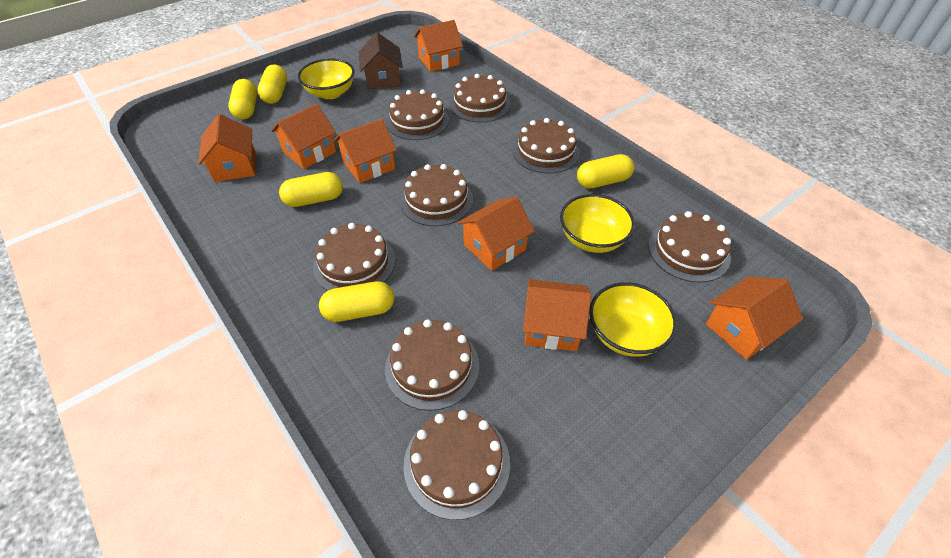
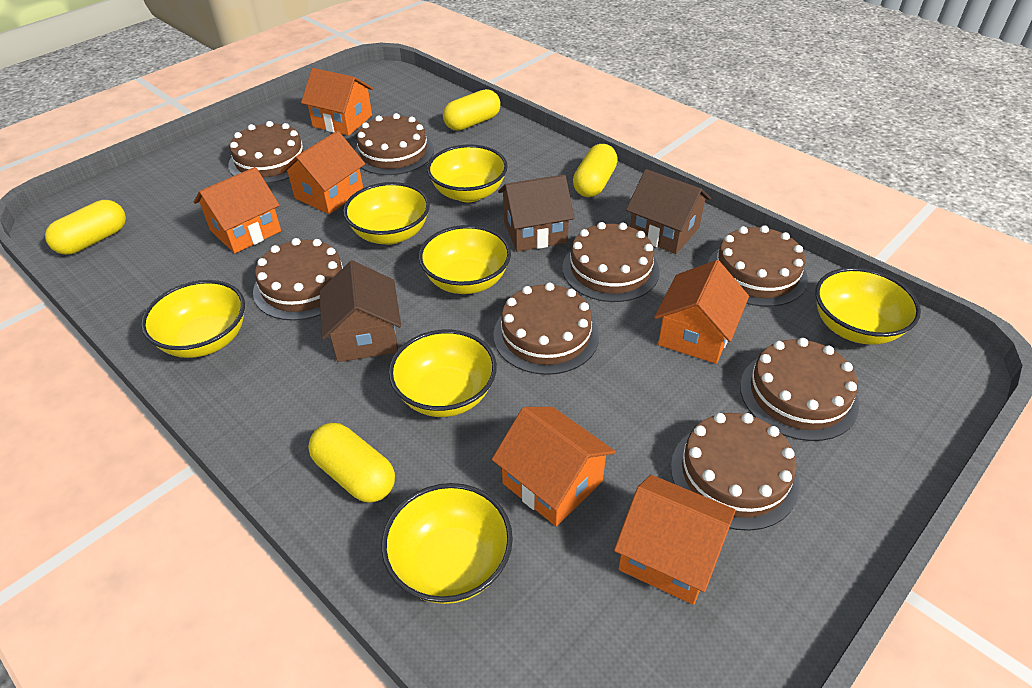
brown house: 1 -> 3
orange house: 7 -> 6
yellow bowl: 3 -> 7
yellow capsule: 5 -> 4

